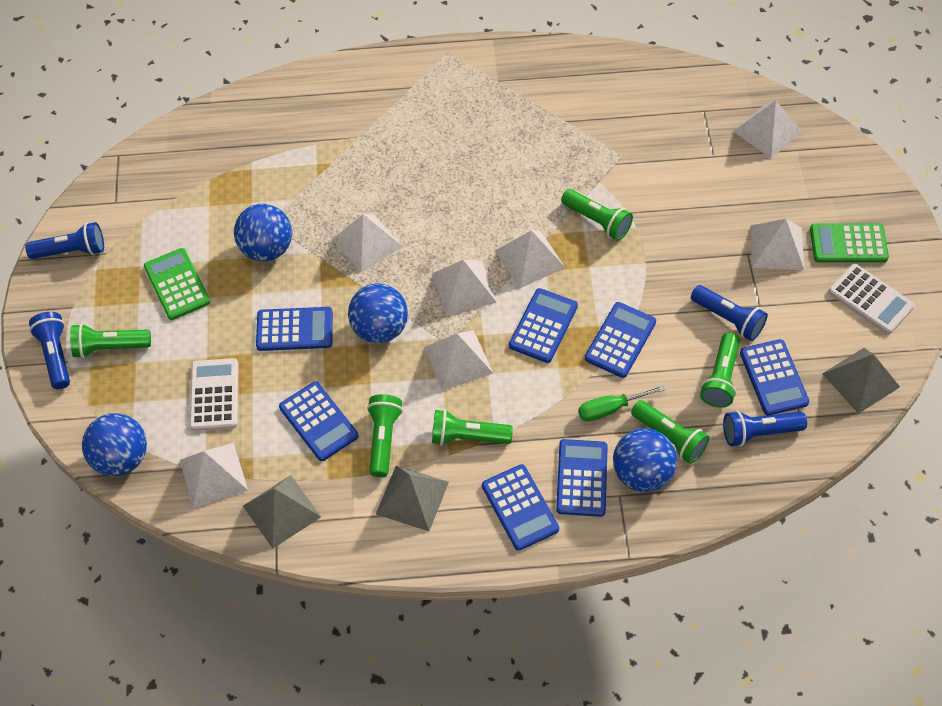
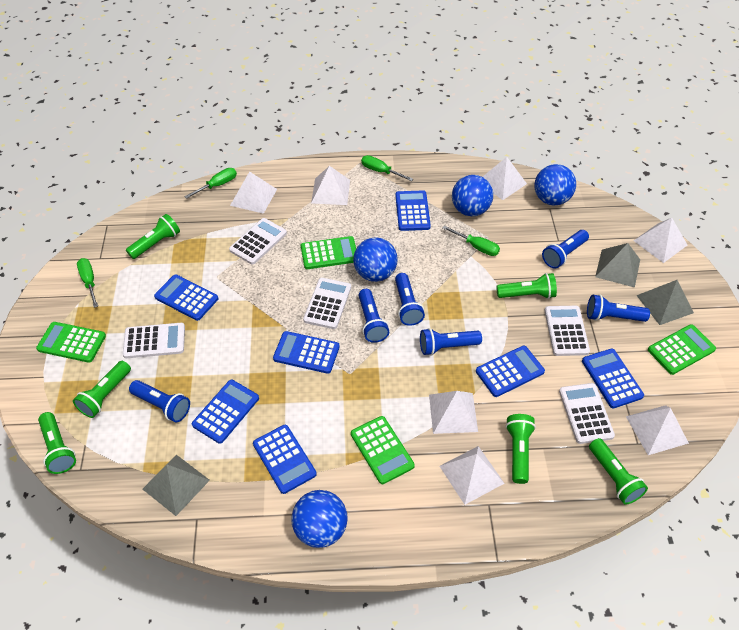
blue flashlight: 4 -> 6
green calculator: 2 -> 4
green screwdriver: 1 -> 4
white calculator: 2 -> 5

